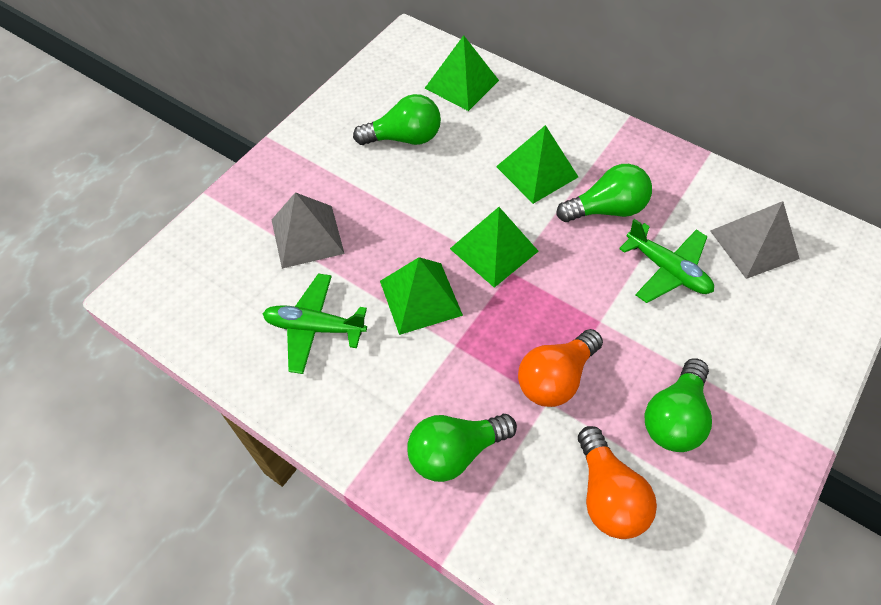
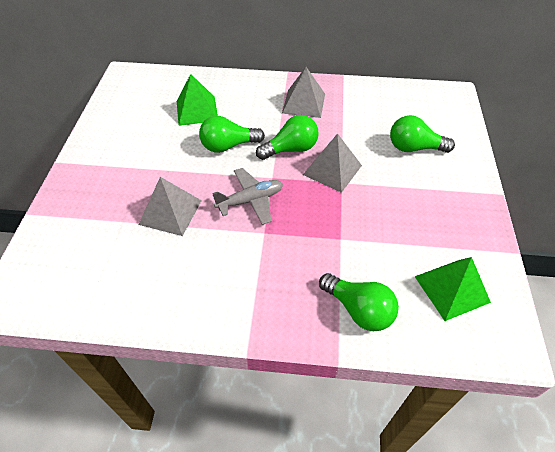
green plane: 2 -> 0
green pyramid: 4 -> 2
grey plane: 0 -> 1
grey pyramid: 2 -> 3
orange light bulb: 2 -> 0

